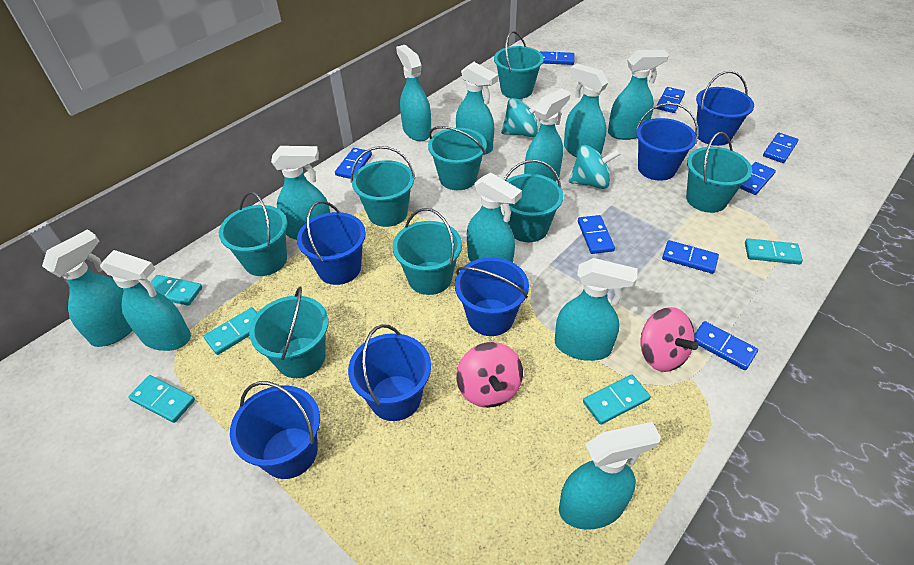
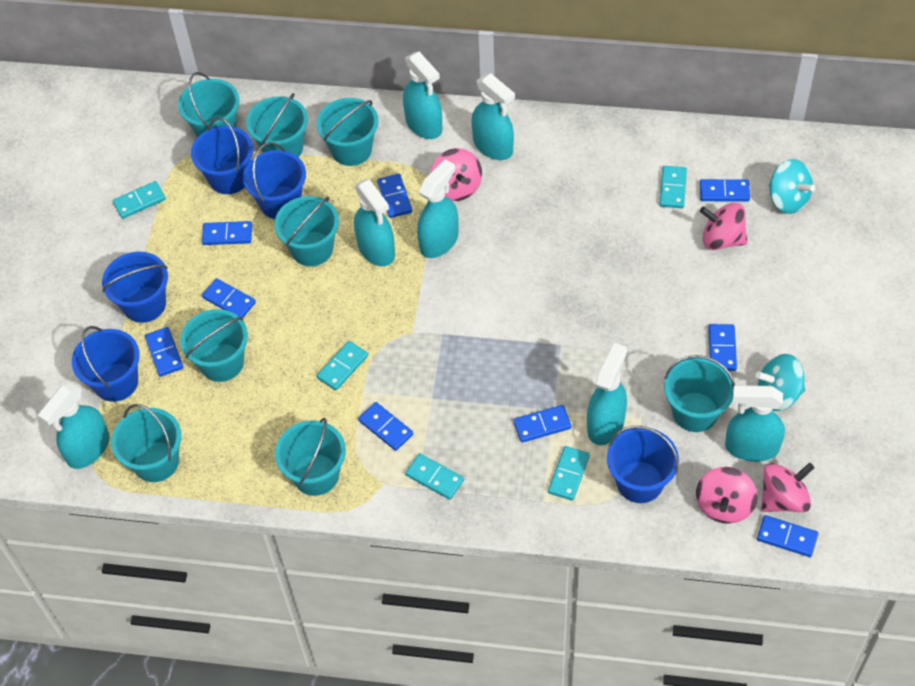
blue bucket: 6 -> 5
blue domino: 8 -> 9
pink spinning top: 2 -> 4
turquoise spray bottle: 11 -> 7

